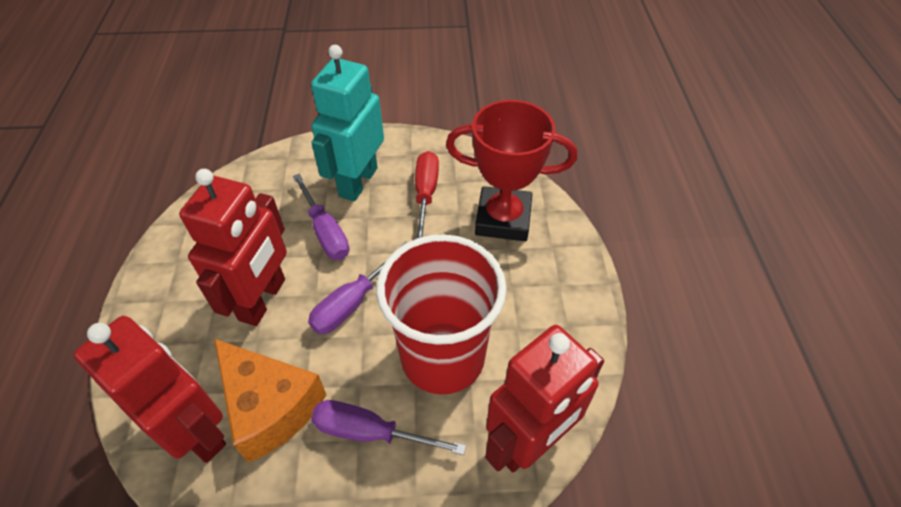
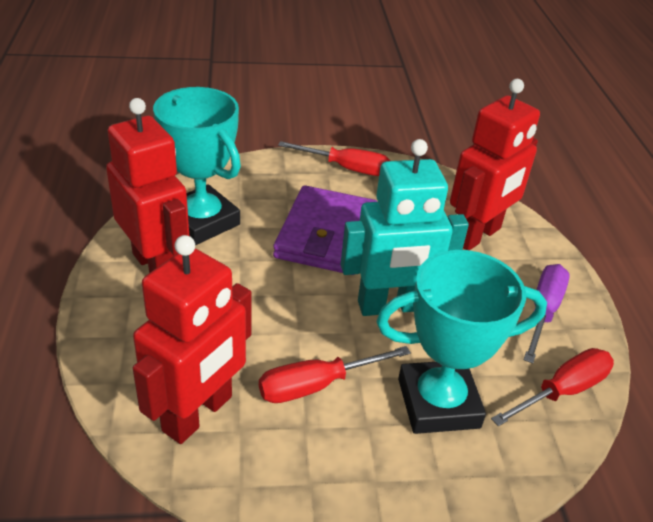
orange cheese: 1 -> 0
purple screwdriver: 3 -> 1
purple wallet: 0 -> 1
red cup: 1 -> 0
red screwdriver: 1 -> 3
red trophy: 1 -> 0
turquoise trophy: 0 -> 2

